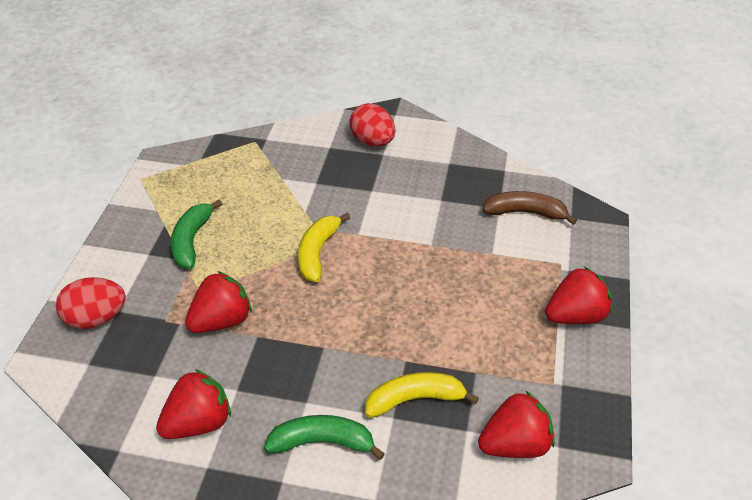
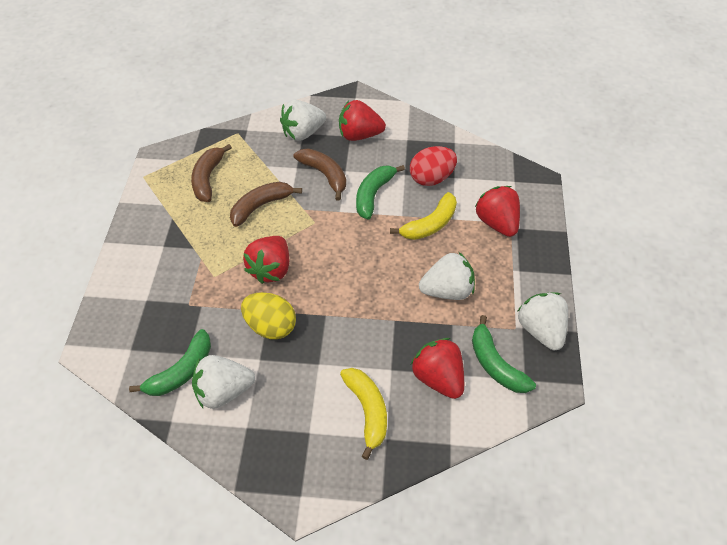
brown banana: 1 -> 3
green banana: 2 -> 3
red egg: 2 -> 1
white strawberry: 0 -> 4
yellow egg: 0 -> 1

